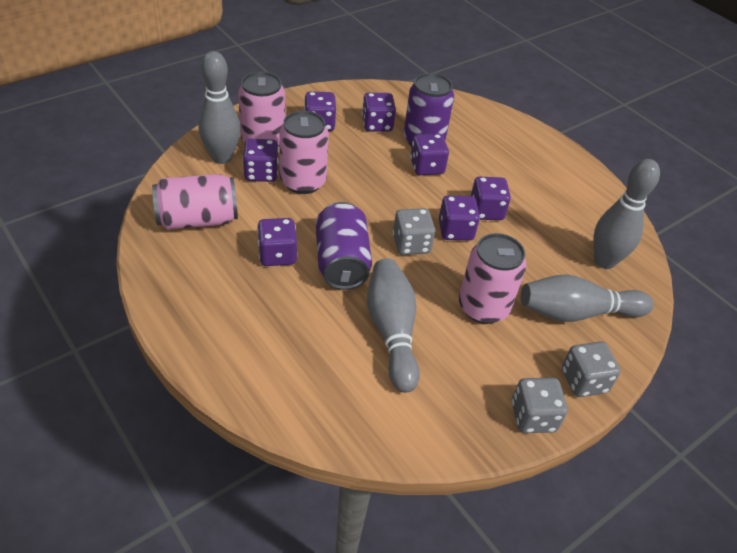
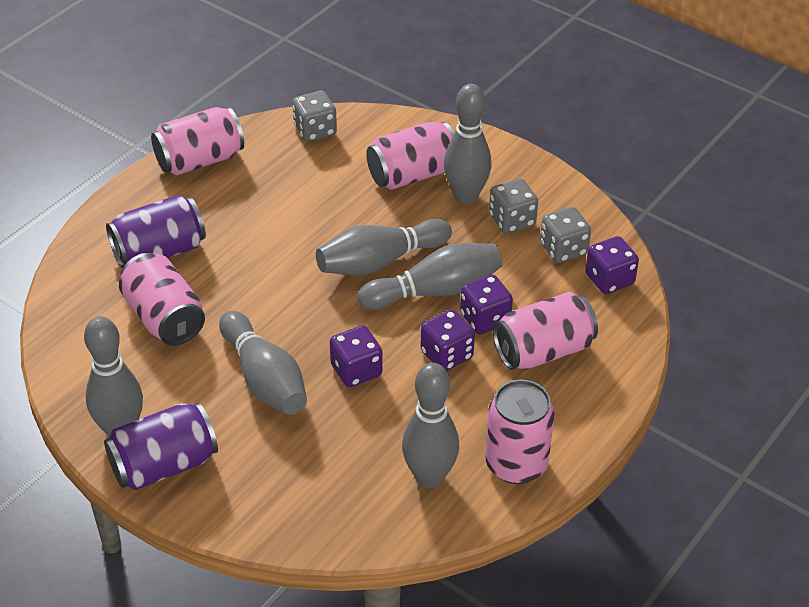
grey bowling pin: 4 -> 6
pink can: 4 -> 5
purple dice: 7 -> 4

